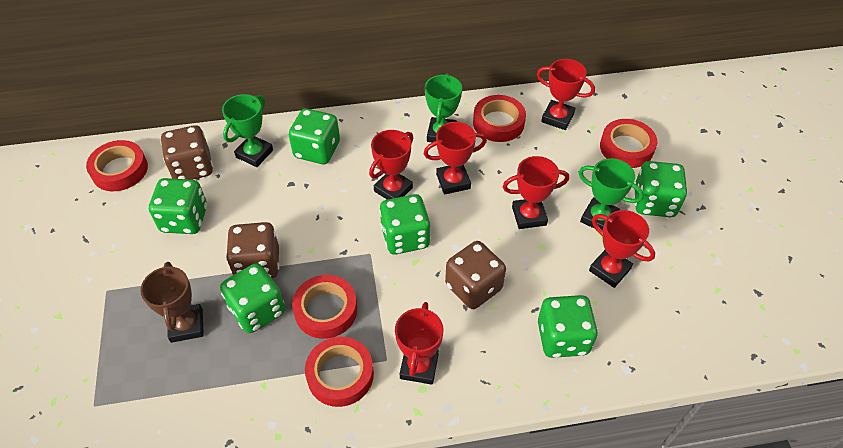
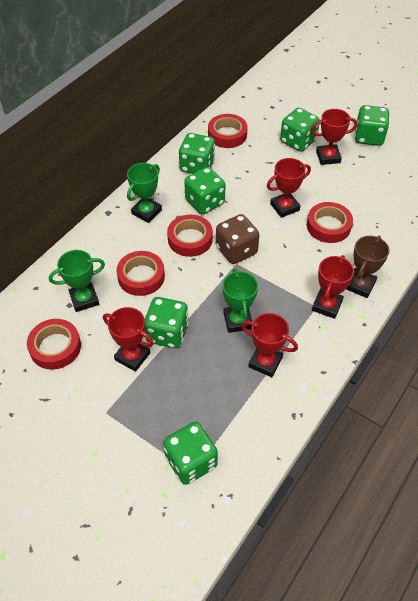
brown dice: 3 -> 1
red trophy: 6 -> 5

